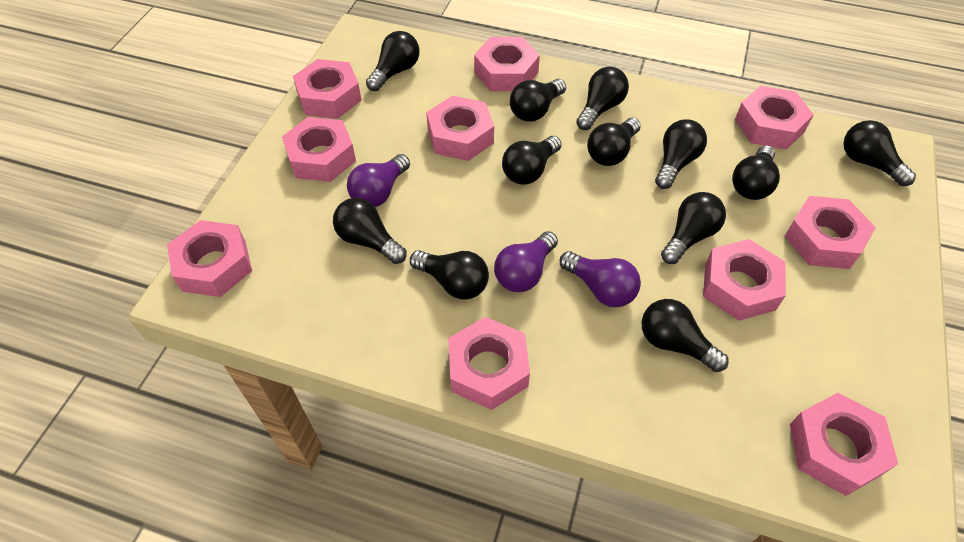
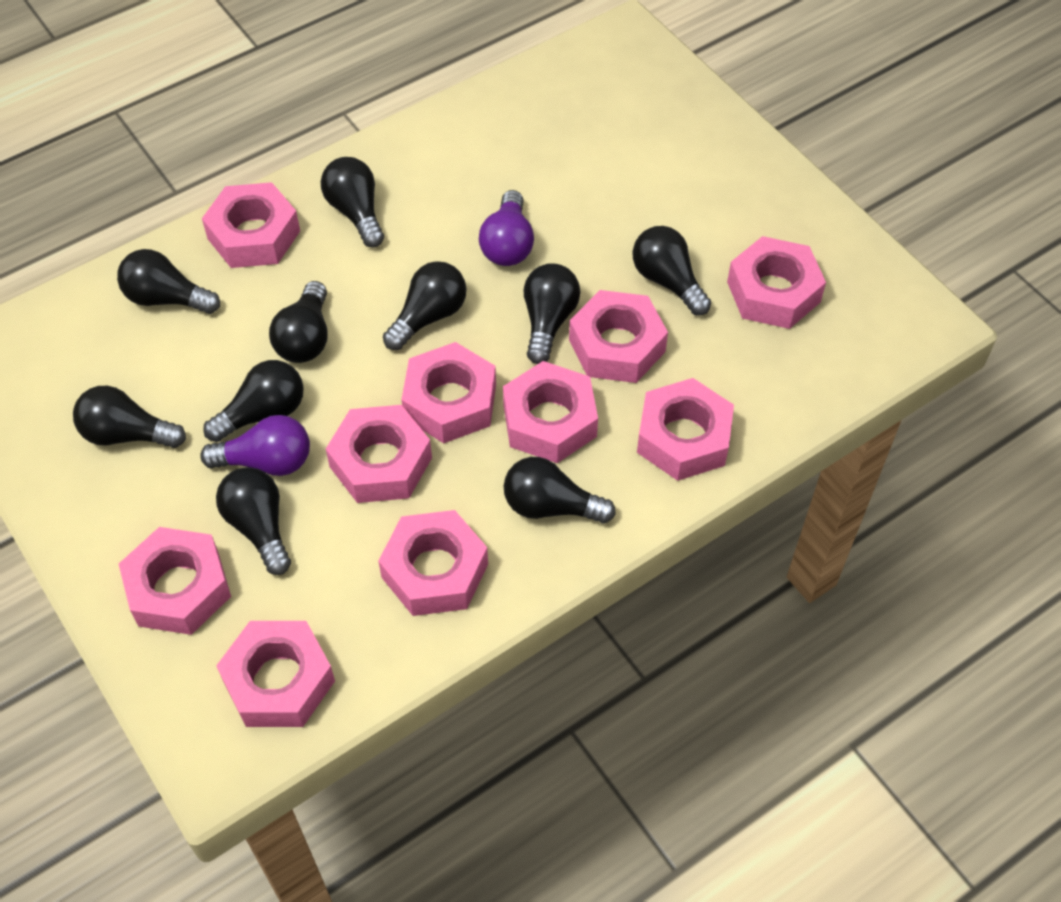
black light bulb: 12 -> 10
purple light bulb: 3 -> 2

